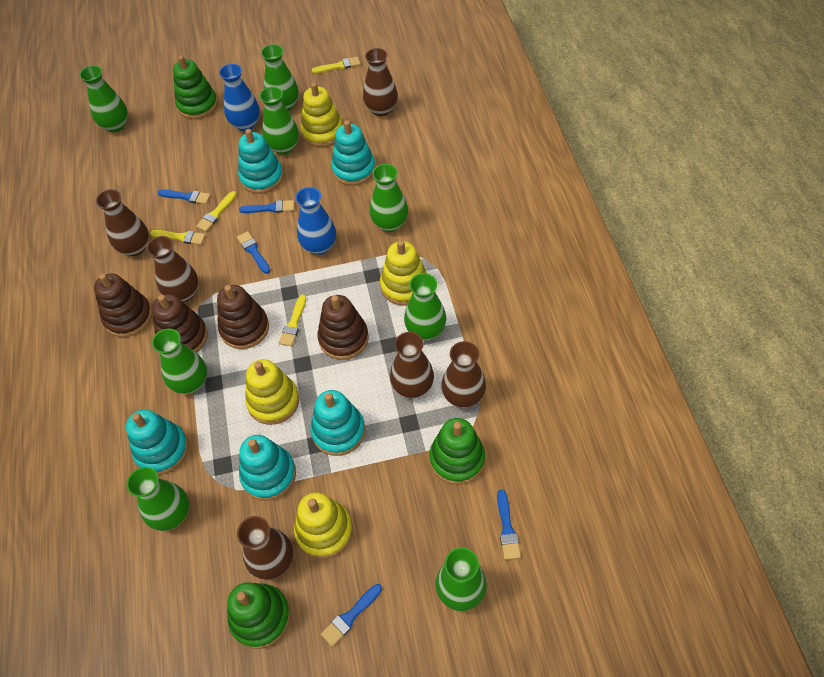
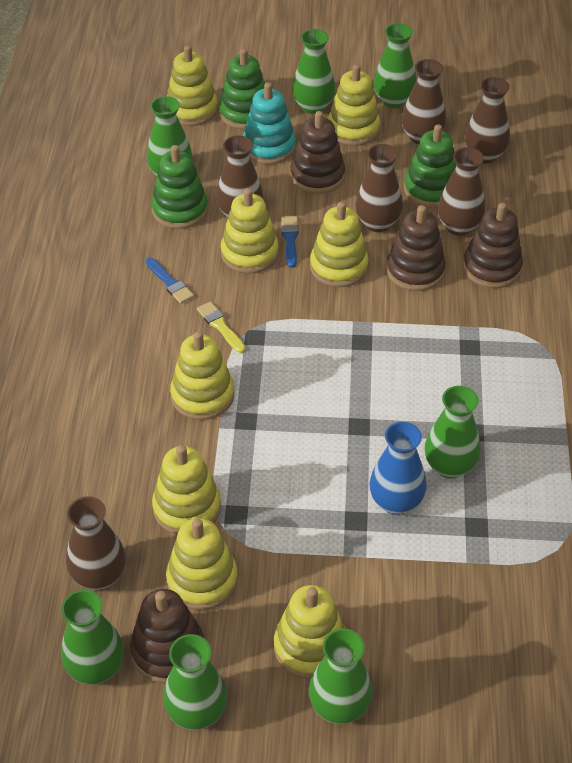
blue brush: 5 -> 2
blue vase: 2 -> 1
green vase: 8 -> 7
turquoise stacking toy: 5 -> 1
yellow brush: 4 -> 1
yellow stacking toy: 4 -> 8

